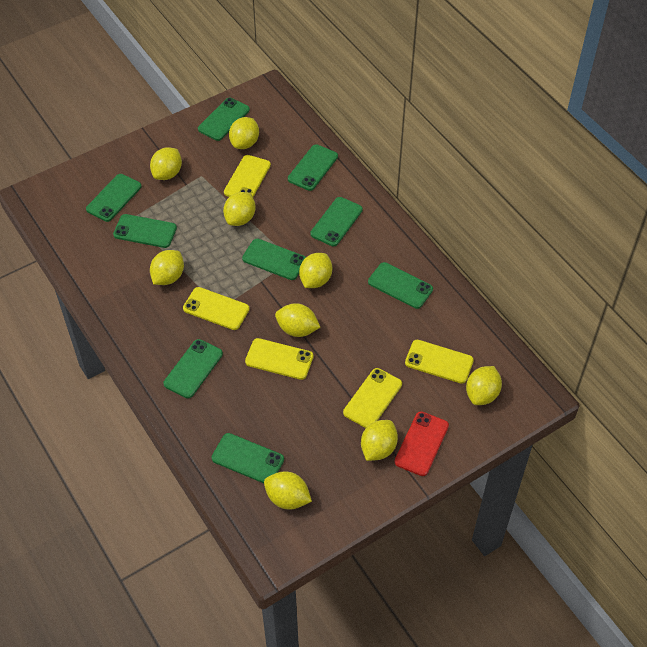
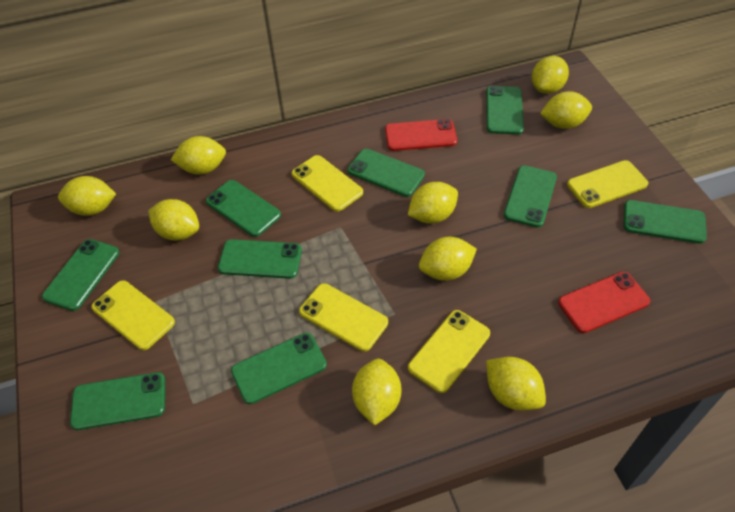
red phone: 1 -> 2

